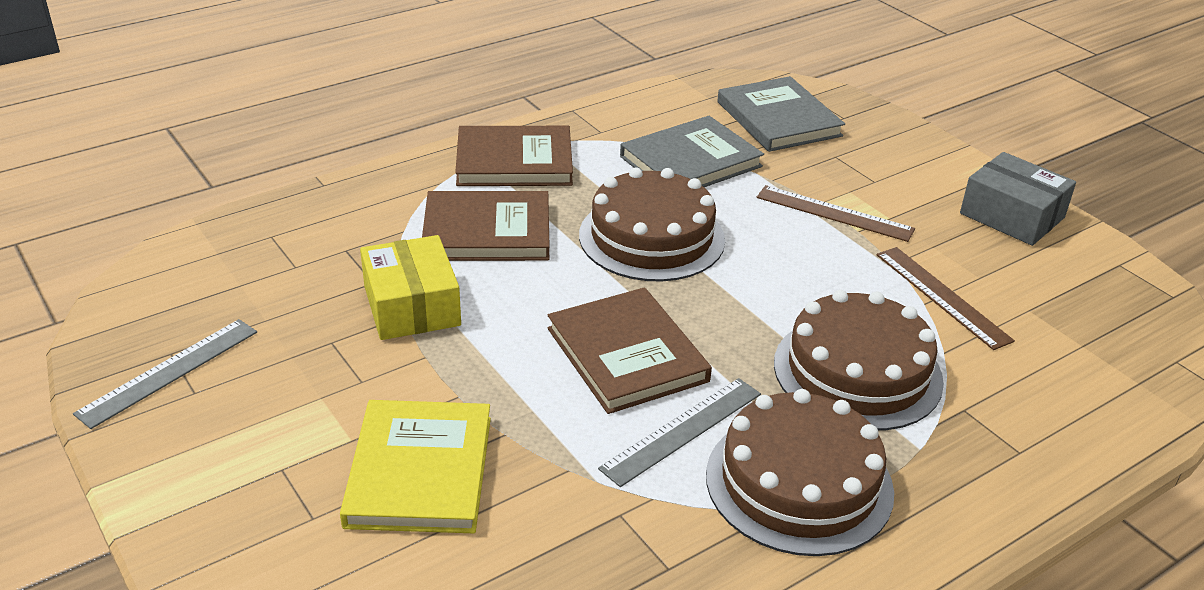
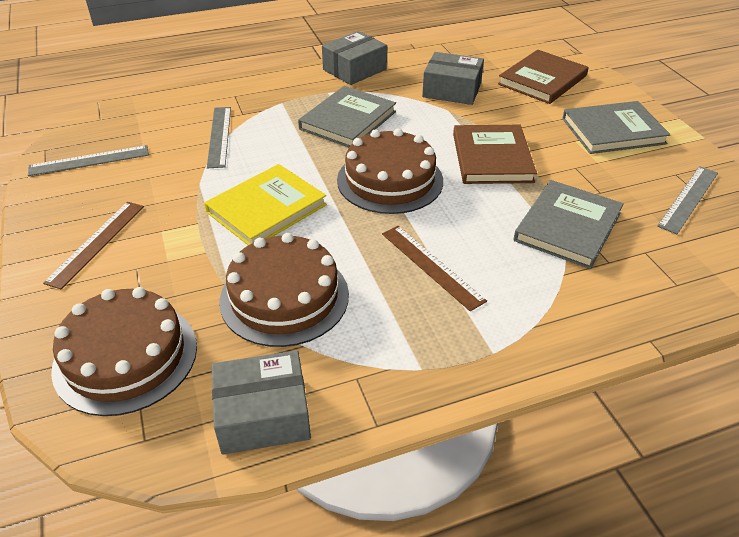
brown book: 3 -> 2
grey book: 2 -> 3
grey box: 1 -> 3
grey ruler: 2 -> 3
yellow box: 1 -> 0

